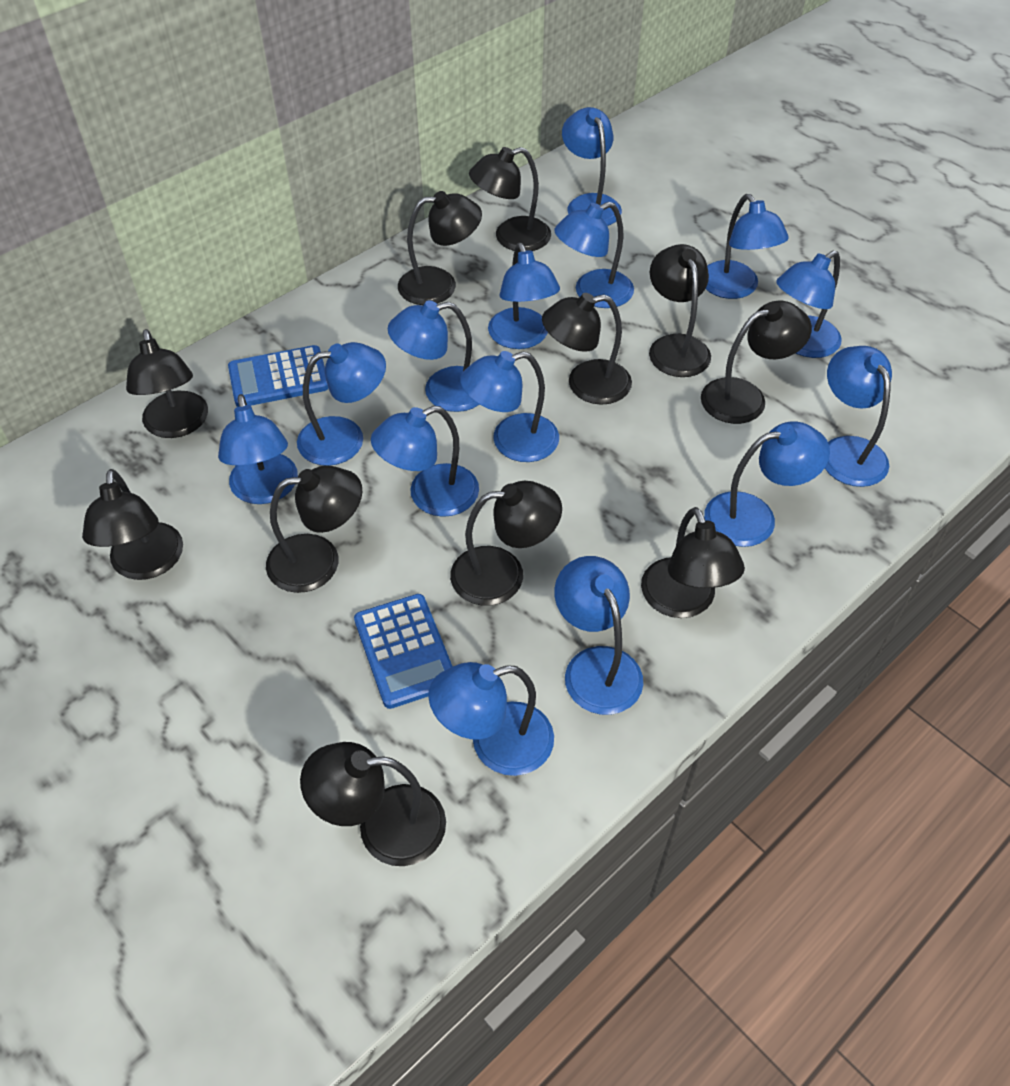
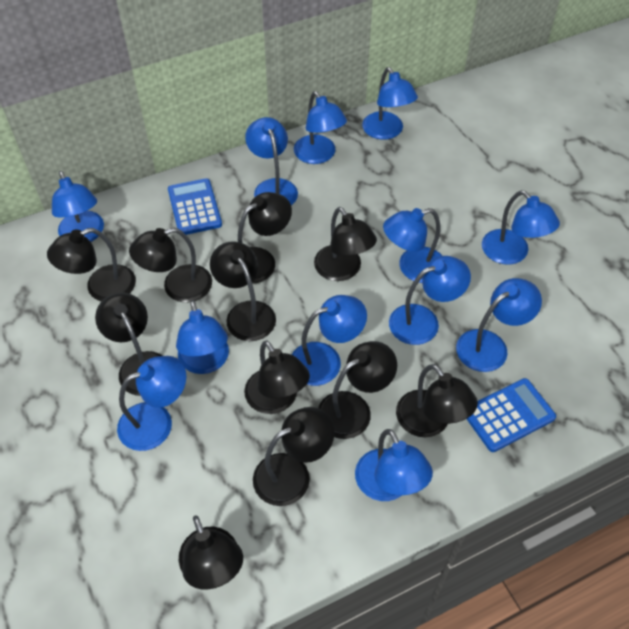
blue lamp: 14 -> 12

